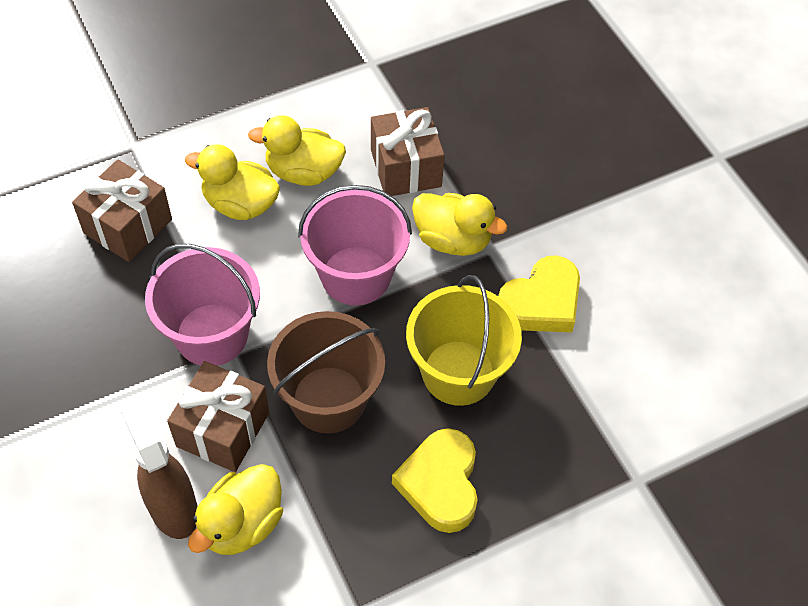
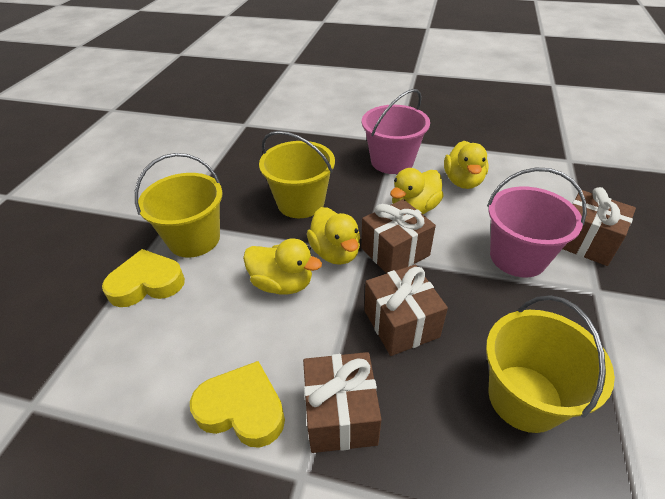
brown bucket: 1 -> 0
brown gift: 3 -> 4
brown spray bottle: 1 -> 0
yellow bucket: 1 -> 3

